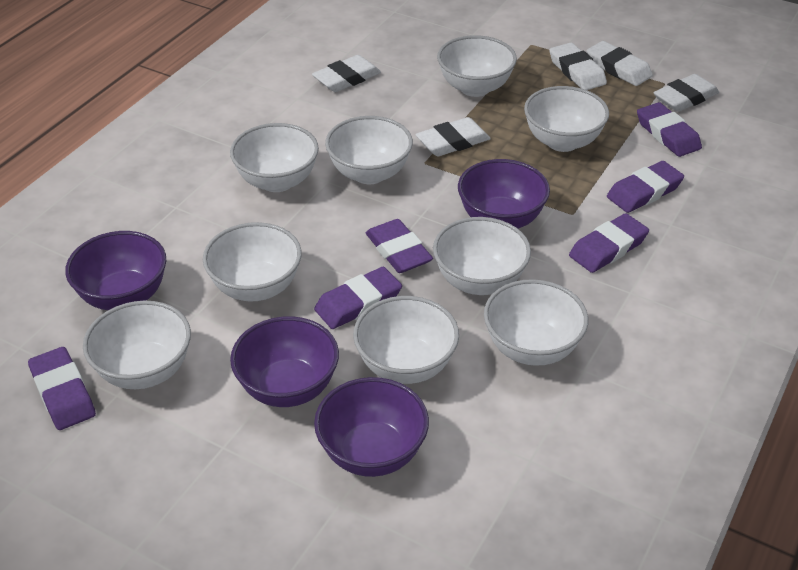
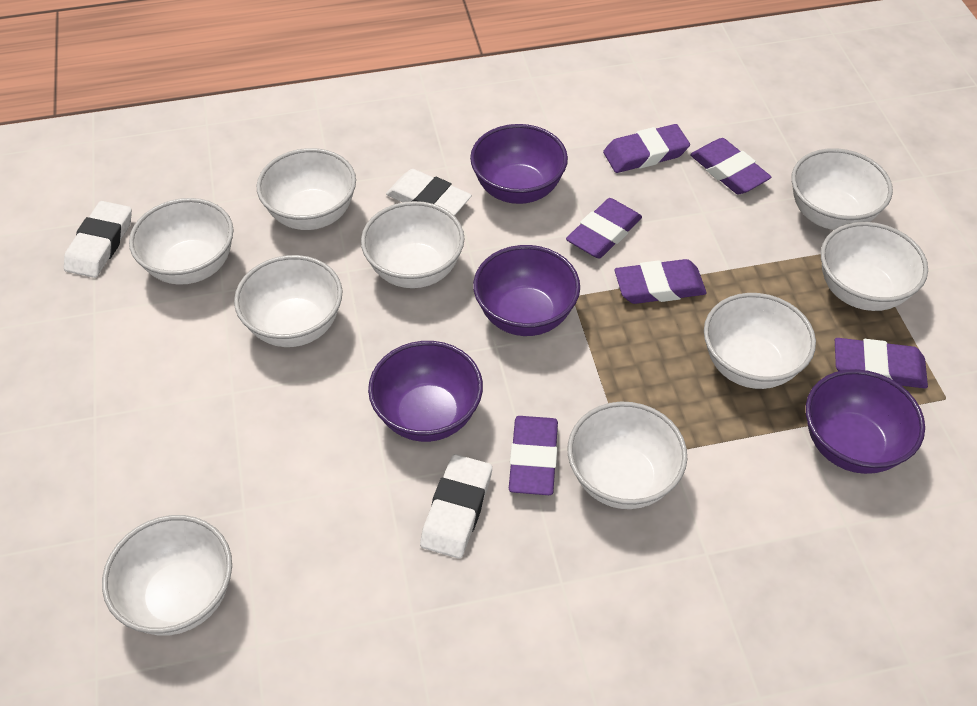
white eraser: 5 -> 3

